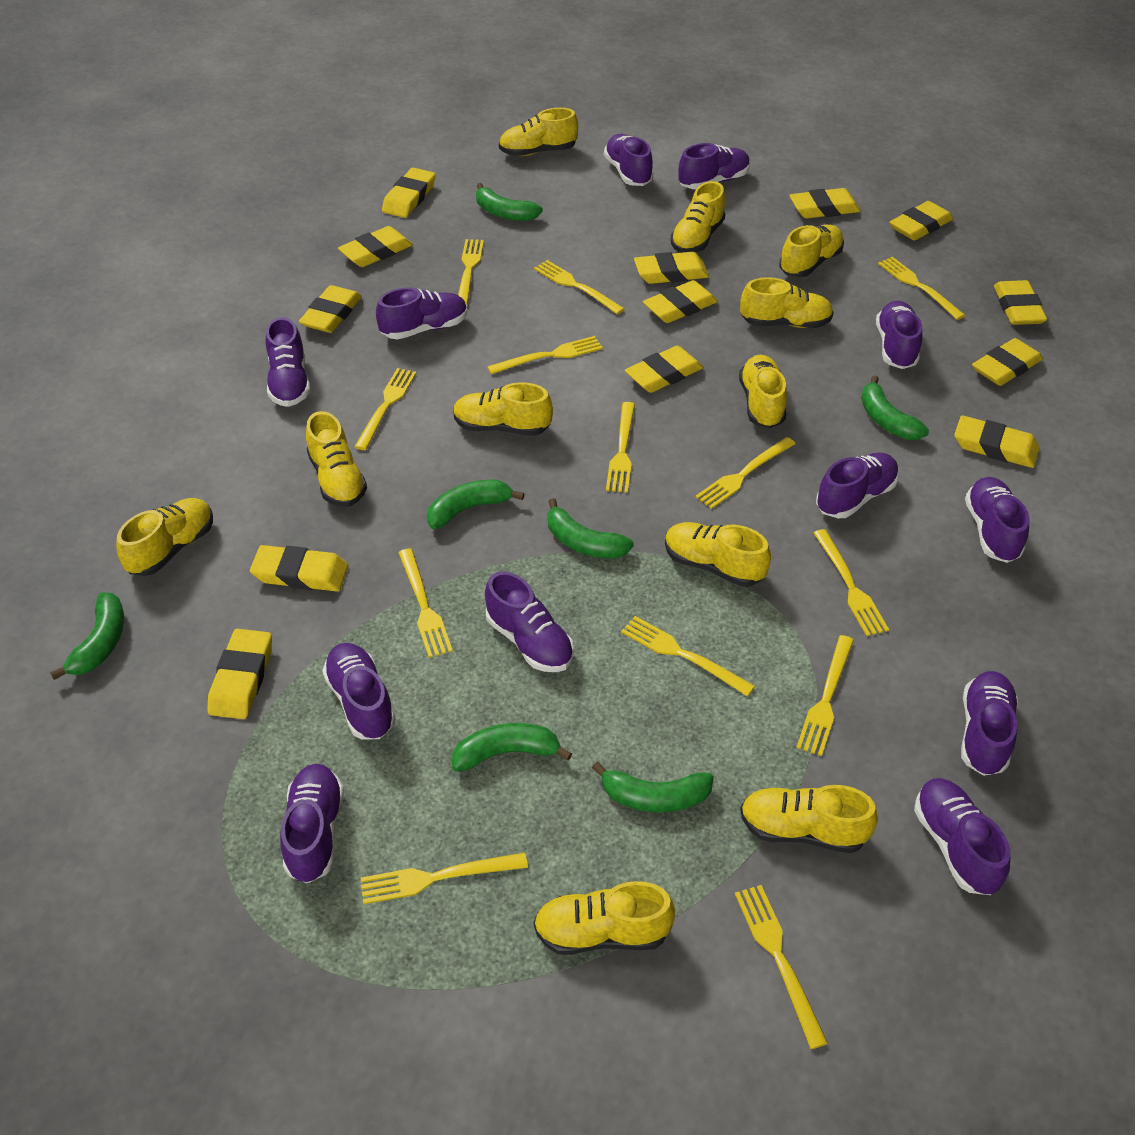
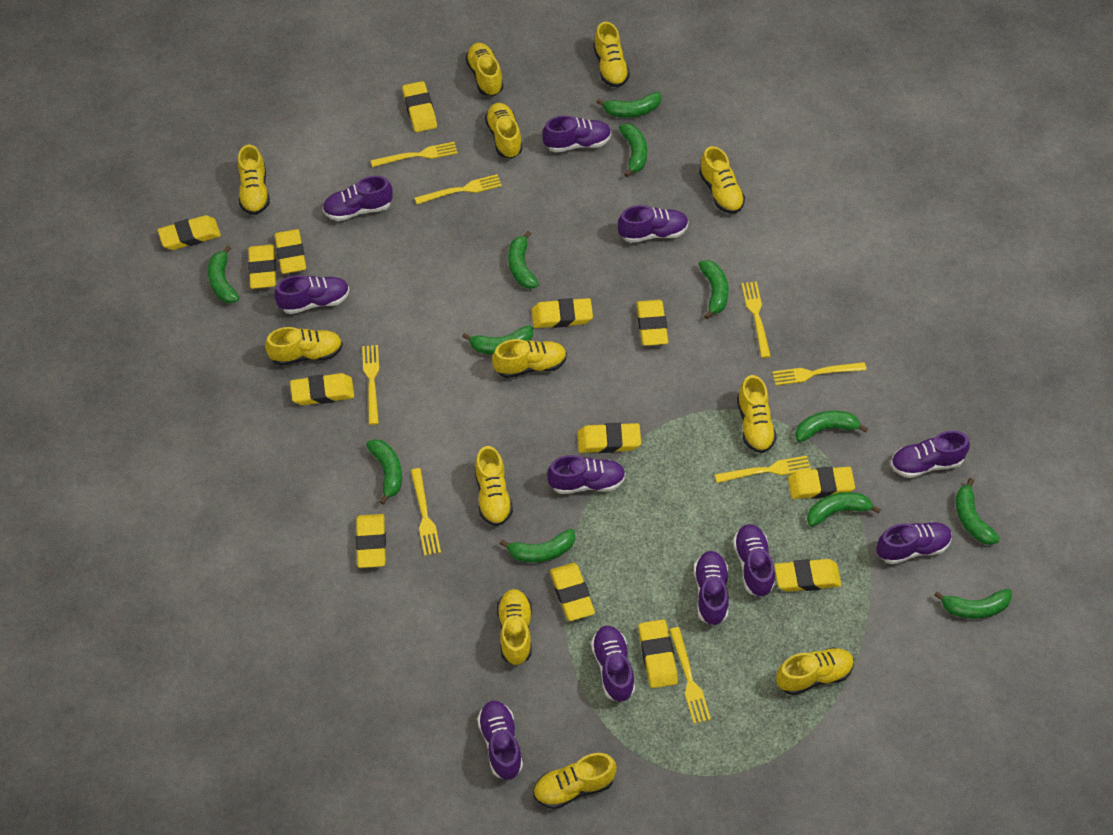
green banana: 7 -> 12
purple shoe: 12 -> 11
yellow fork: 13 -> 8
yellow shoe: 11 -> 12

